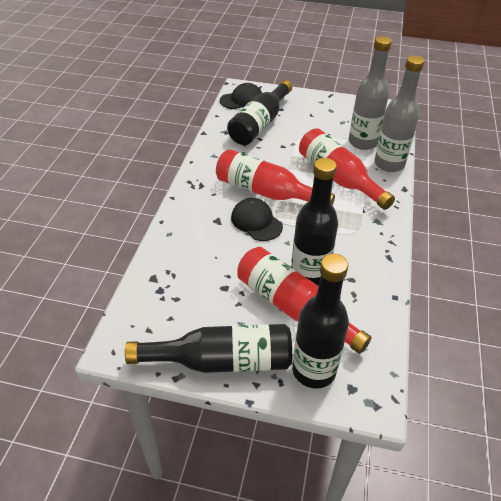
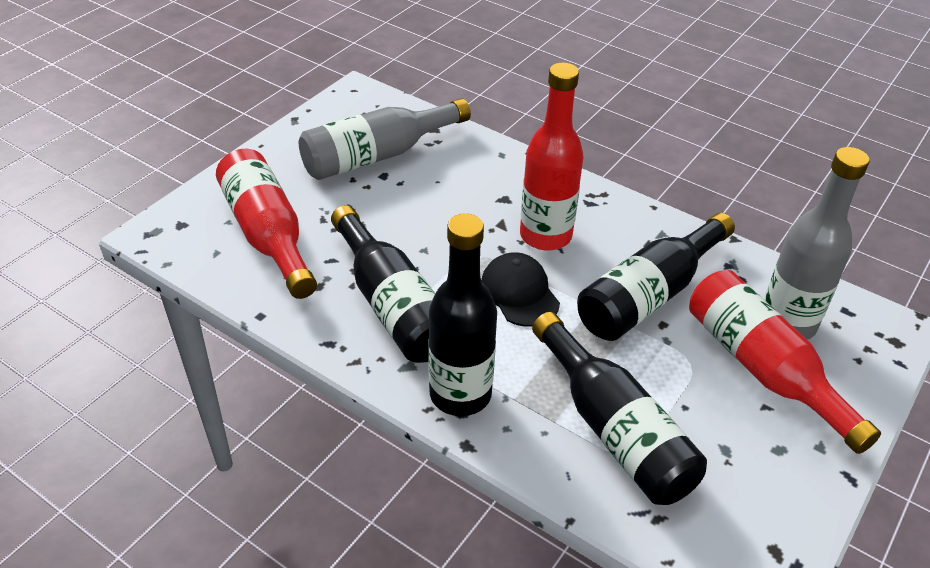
black cap: 2 -> 1

